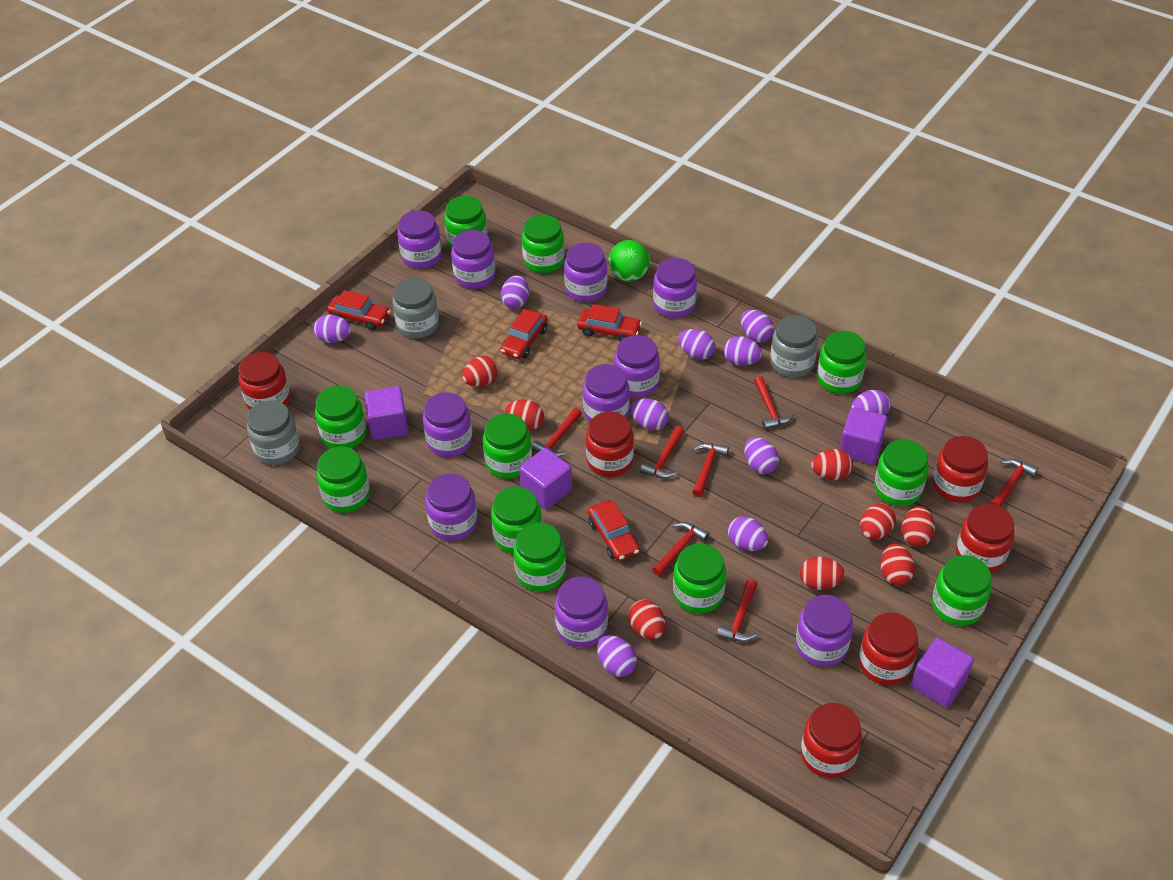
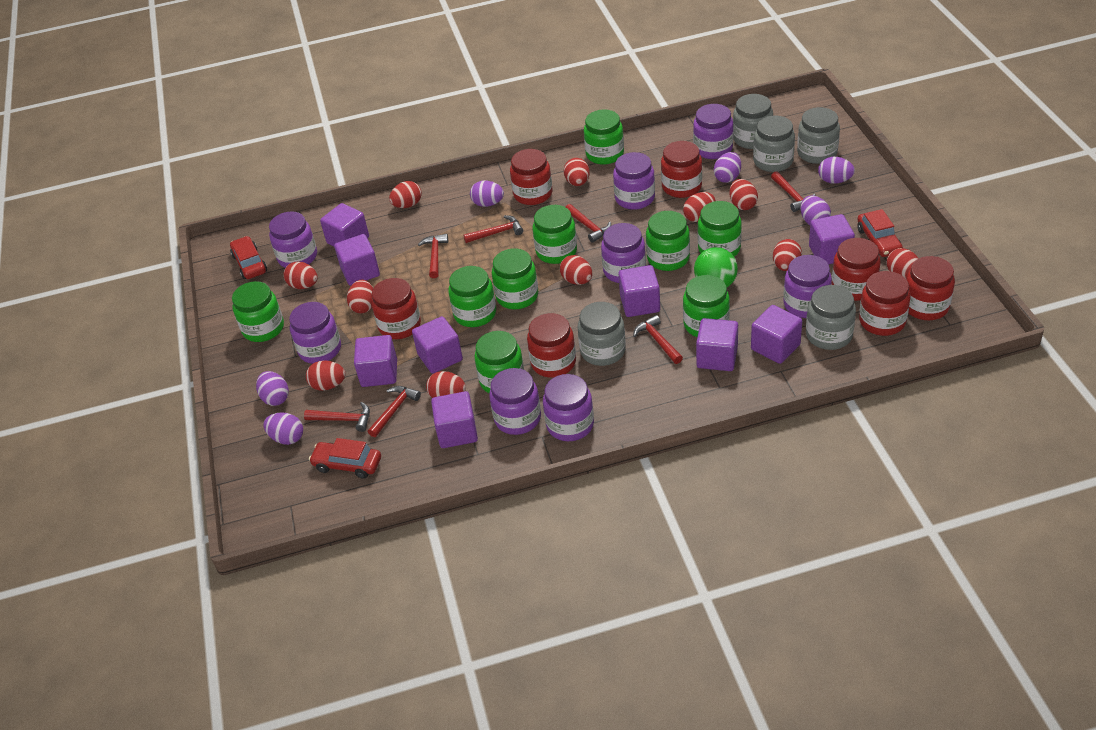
green jar: 11 -> 9
grey jar: 3 -> 5
purple cube: 4 -> 9
purple egg: 10 -> 6
purple jar: 10 -> 8
red car: 4 -> 3
red egg: 8 -> 11
red jar: 6 -> 7

